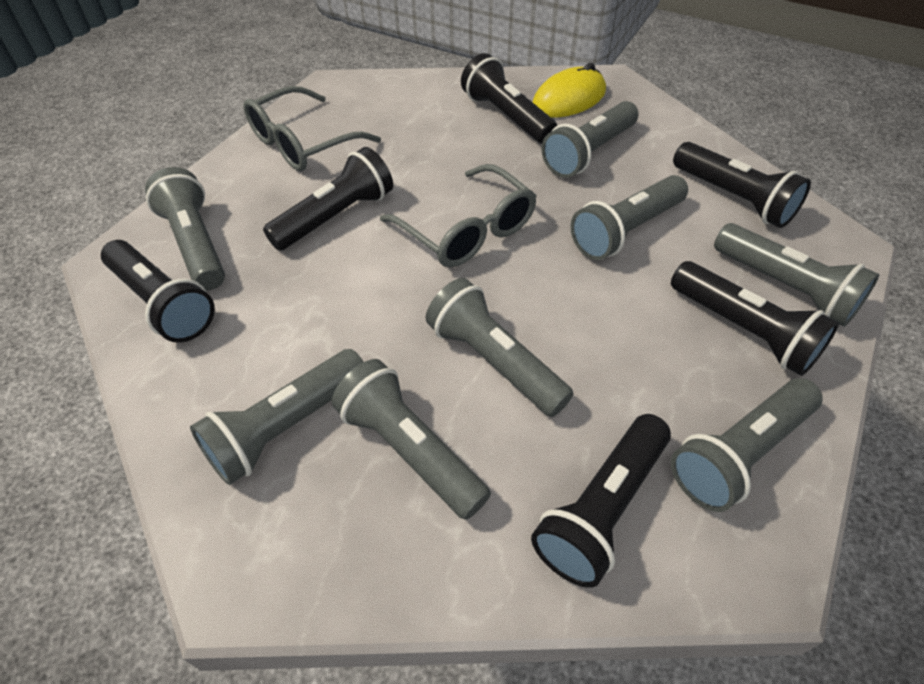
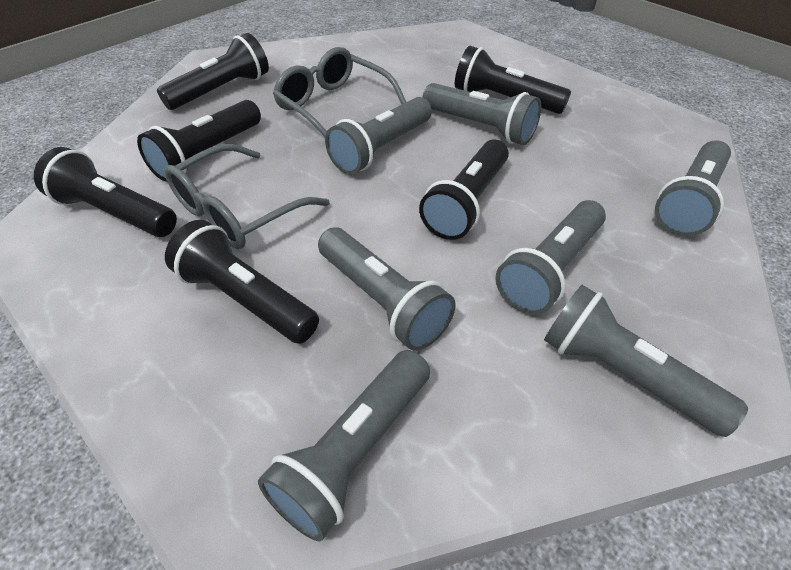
grey flashlight: 8 -> 7
yellow mouse: 1 -> 0

